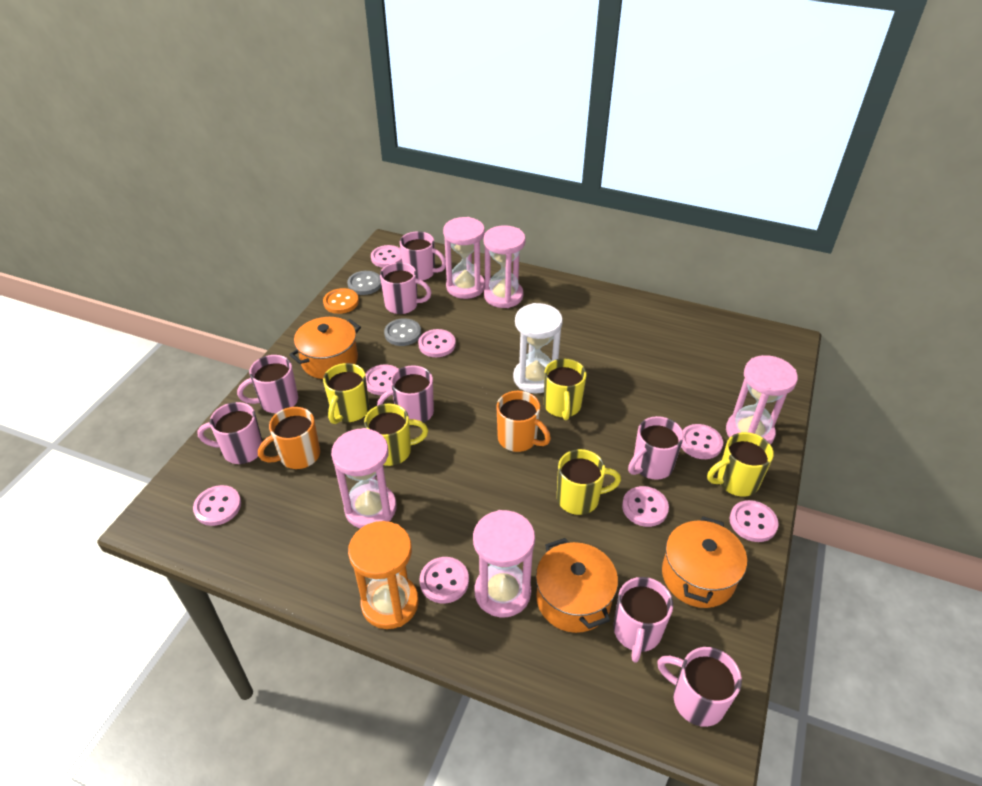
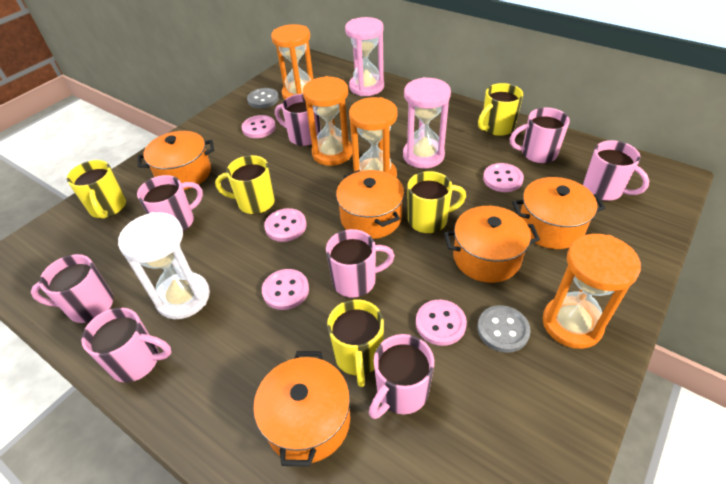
orange button: 1 -> 0
orange hourglass: 1 -> 4
orange mug: 2 -> 0
orange pot: 3 -> 5
pink button: 8 -> 5
pink hourglass: 5 -> 2

